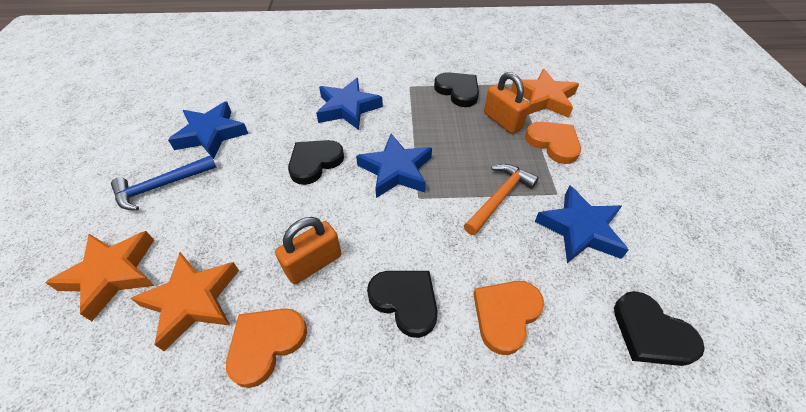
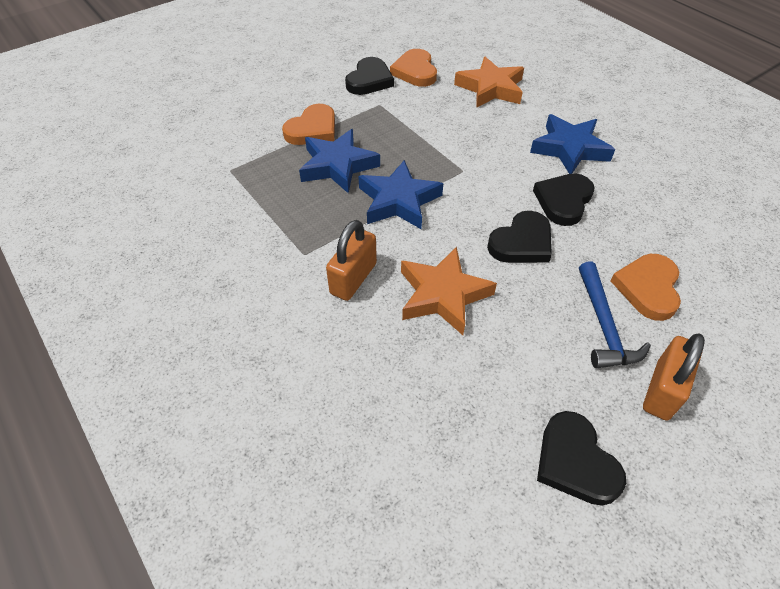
blue star: 4 -> 3
orange hammer: 1 -> 0
orange star: 3 -> 2

